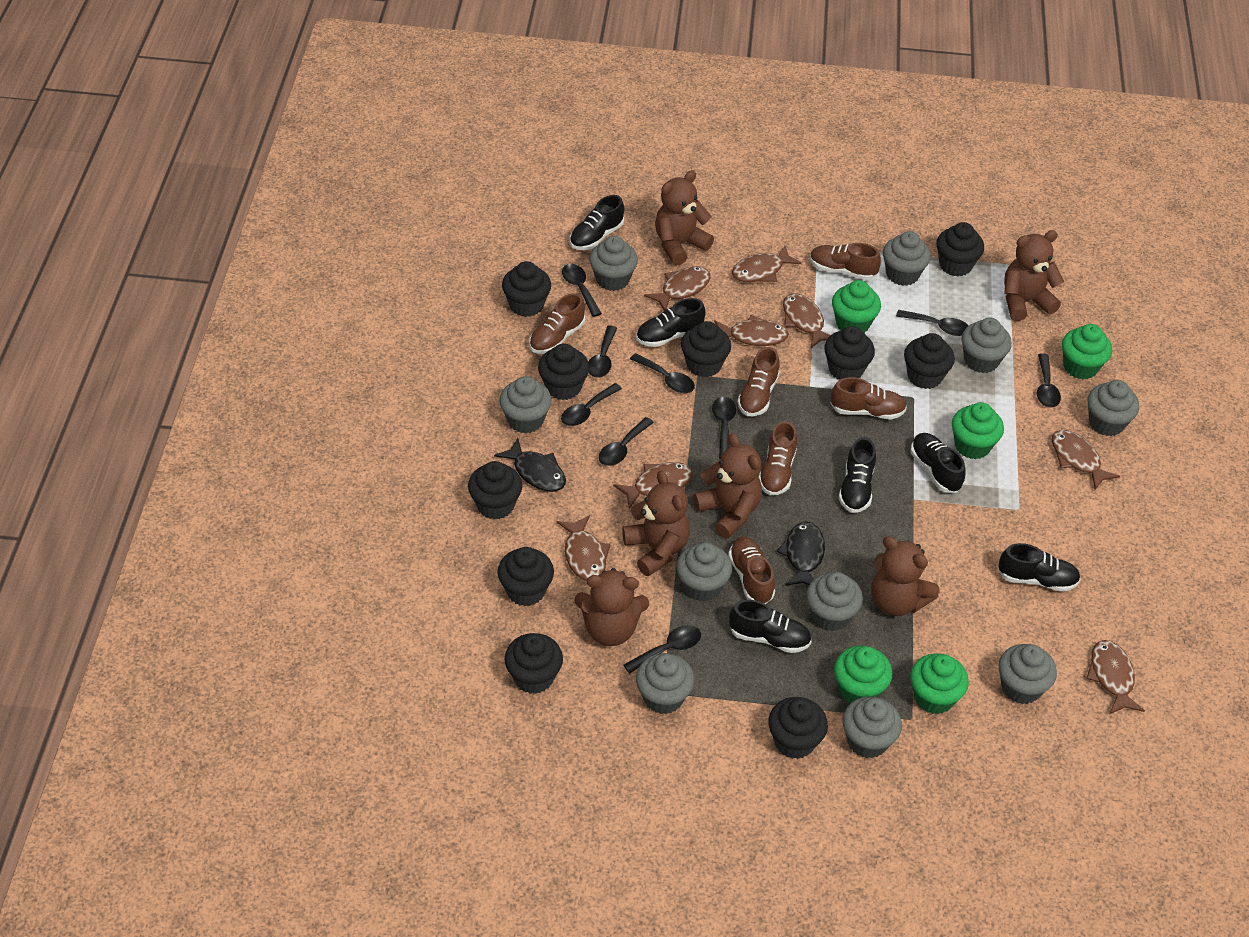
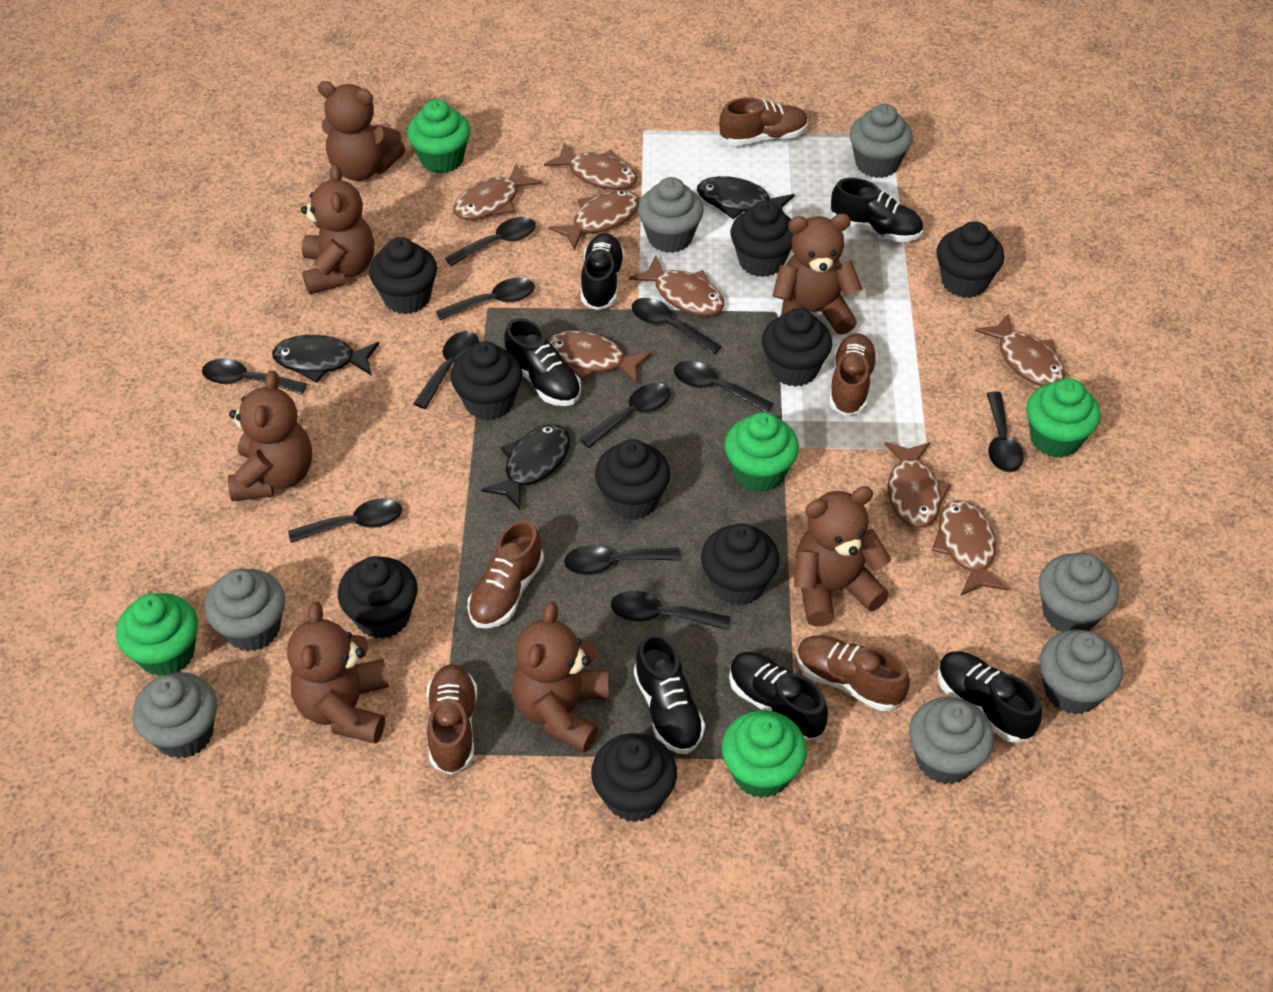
black cupcake: 10 -> 9
black fish: 2 -> 3
black spoon: 9 -> 11
brown shoe: 6 -> 5
brown teddy bear: 6 -> 7
grey cupcake: 10 -> 7

